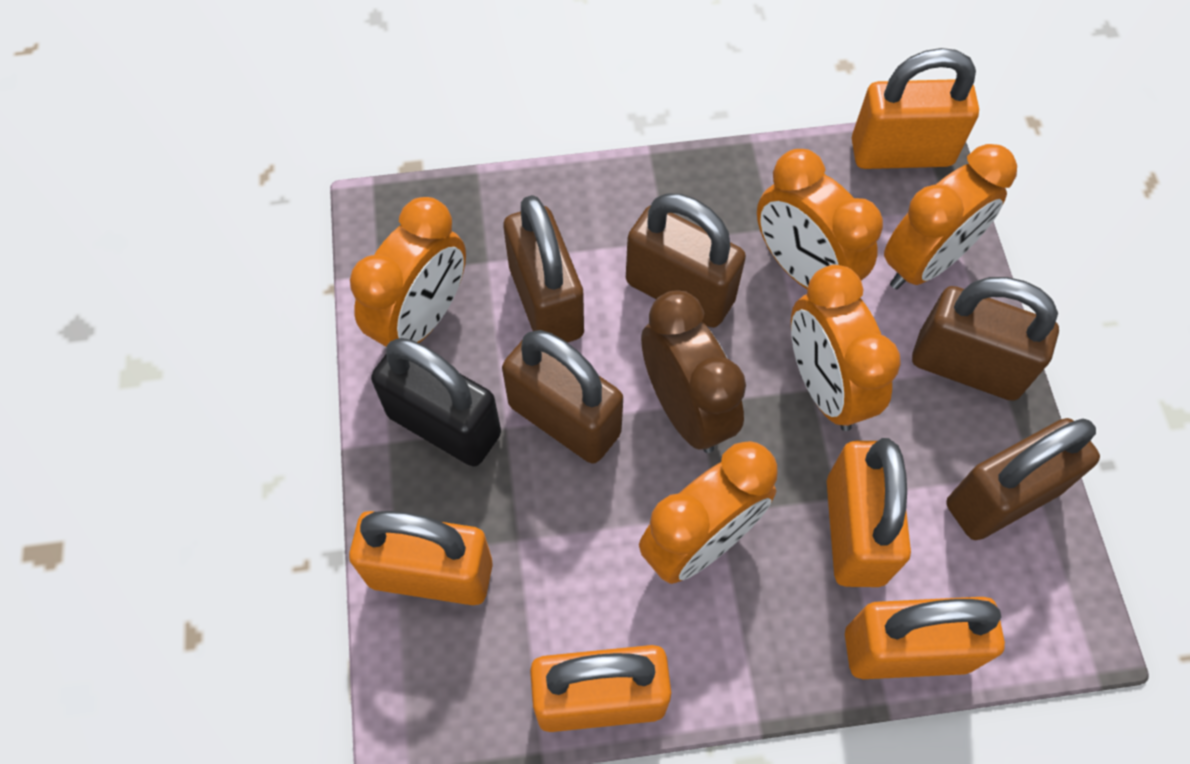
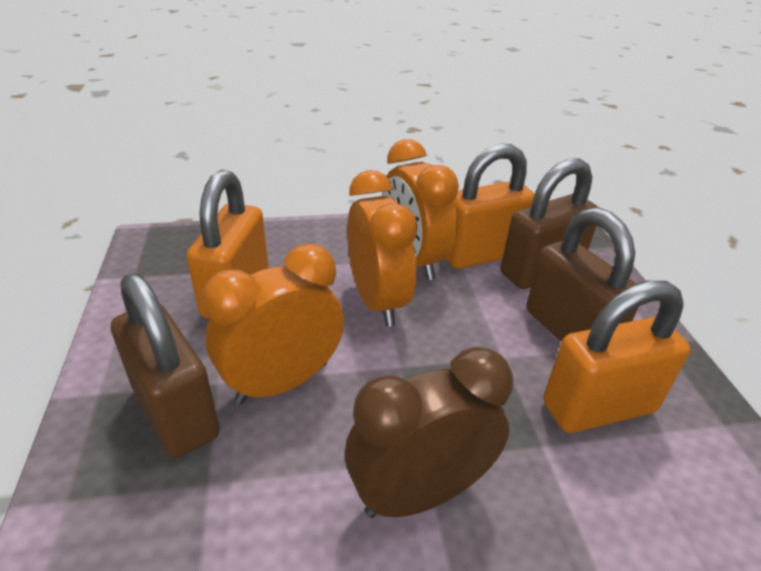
black padlock: 1 -> 0
brown padlock: 5 -> 3
orange clock: 5 -> 3
orange padlock: 5 -> 3

